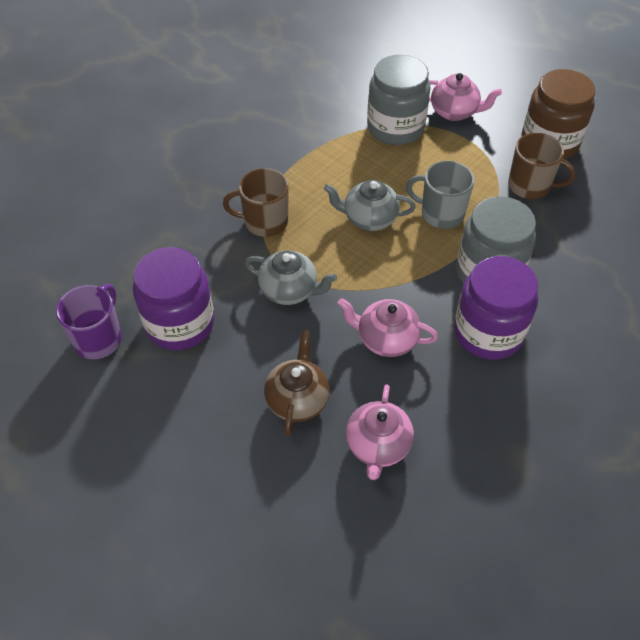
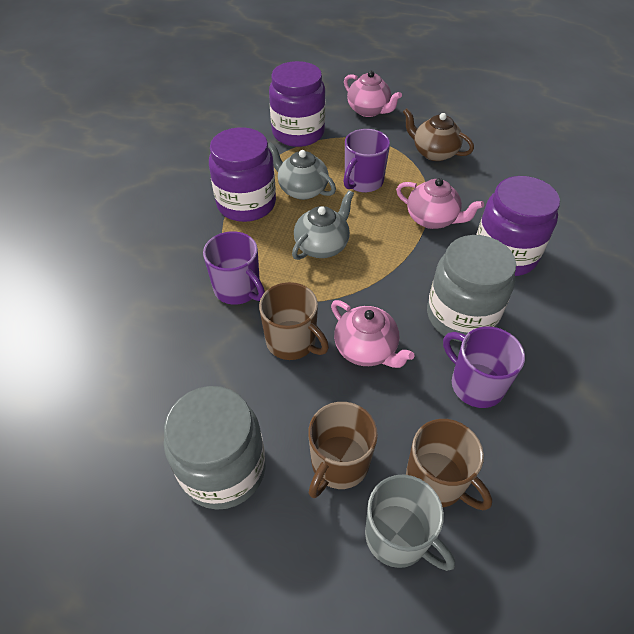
brown jar: 1 -> 0
brown mug: 2 -> 3
purple jar: 2 -> 3
purple mug: 1 -> 3

